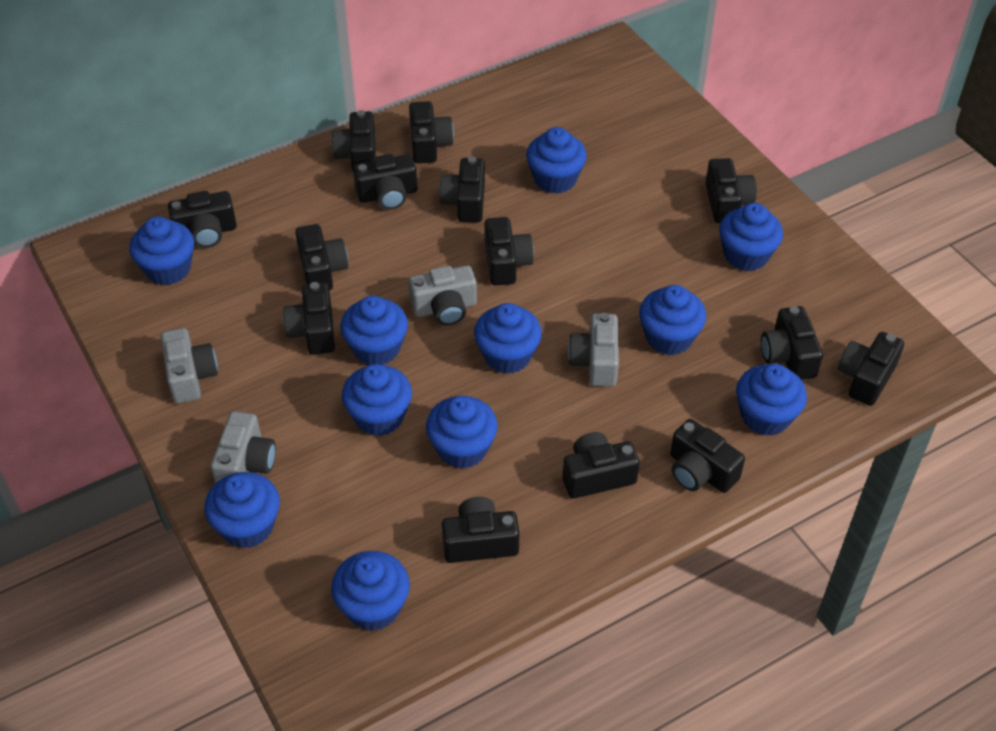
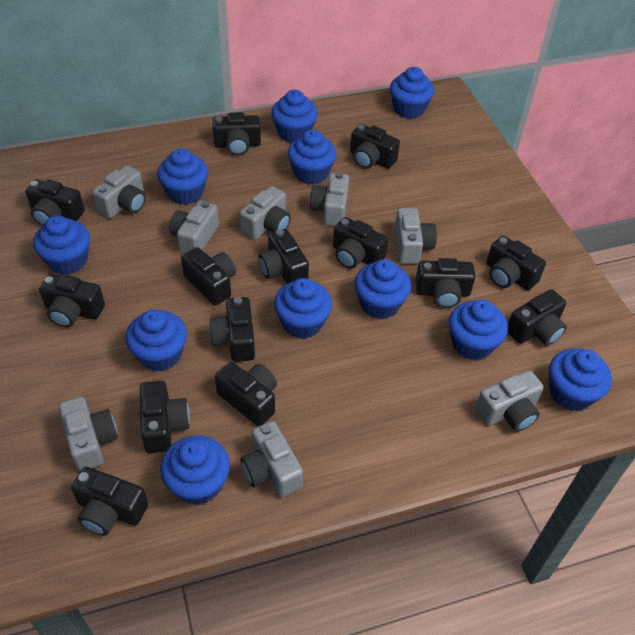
grey camera: 4 -> 8

